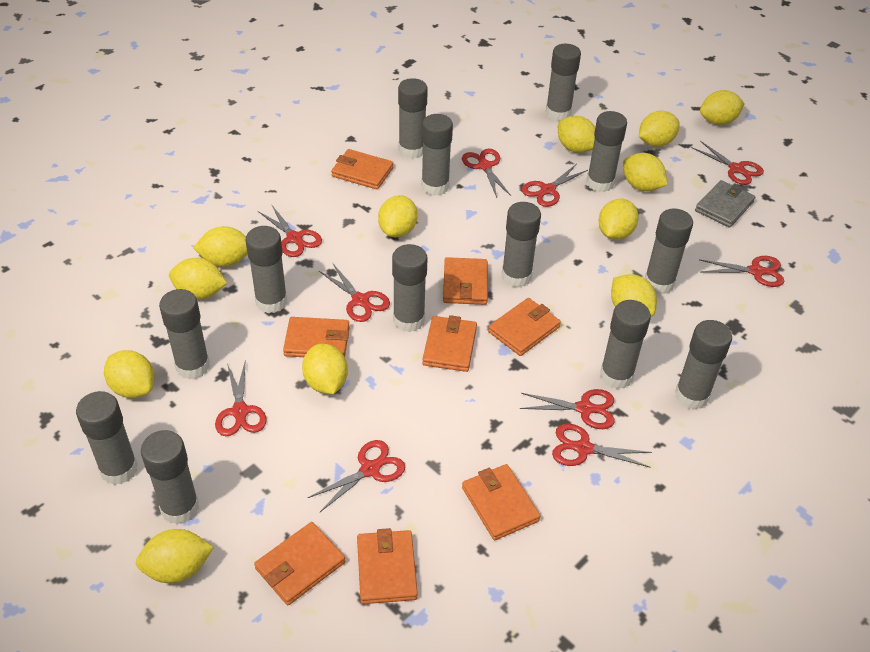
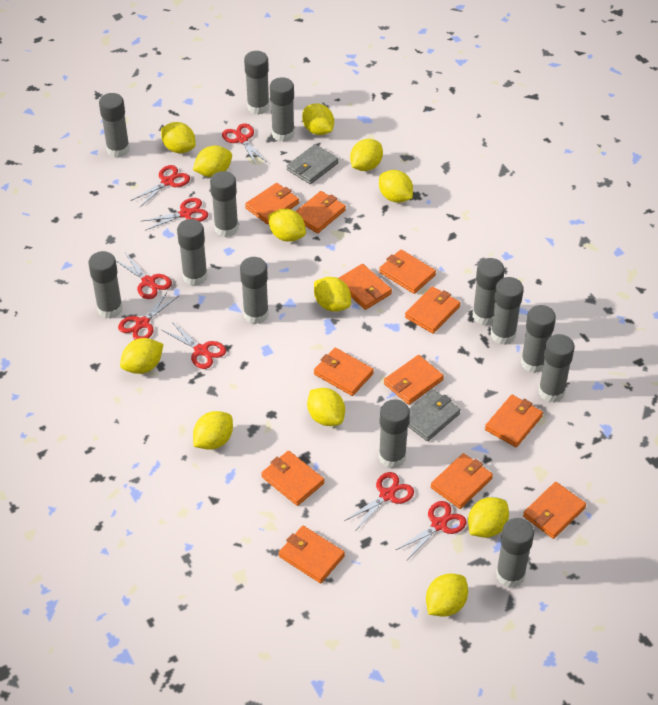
grey wallet: 1 -> 2
orange wallet: 8 -> 12
red scissors: 10 -> 8

